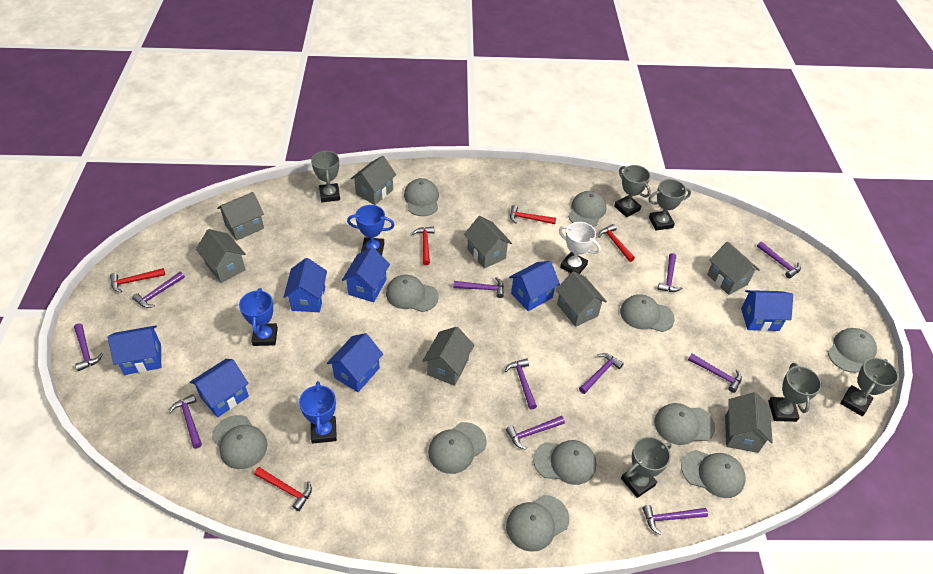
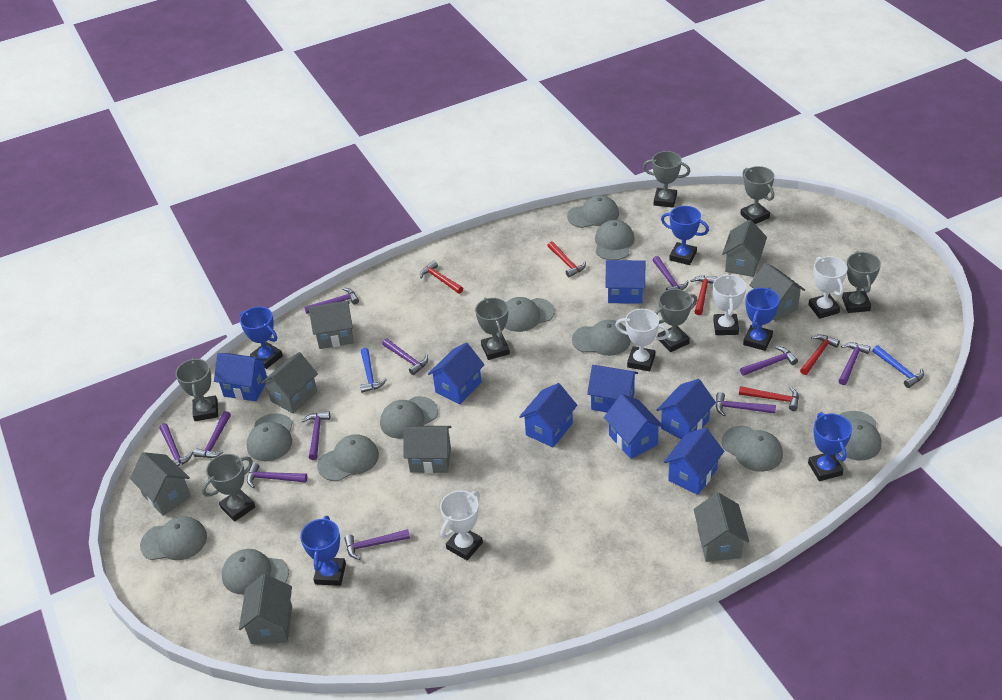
blue hammer: 0 -> 2
blue house: 7 -> 8
blue trophy: 3 -> 5
grey trophy: 6 -> 7
white trophy: 1 -> 4

